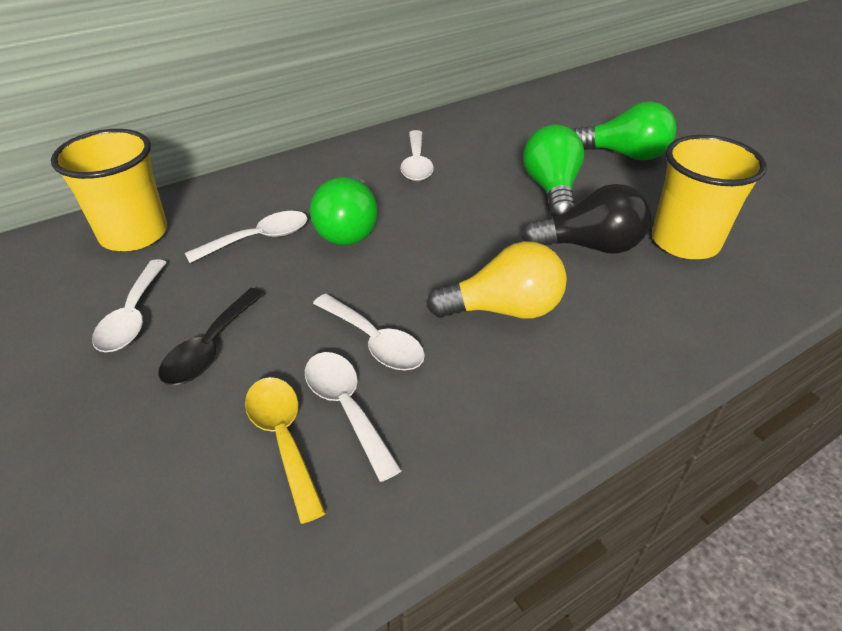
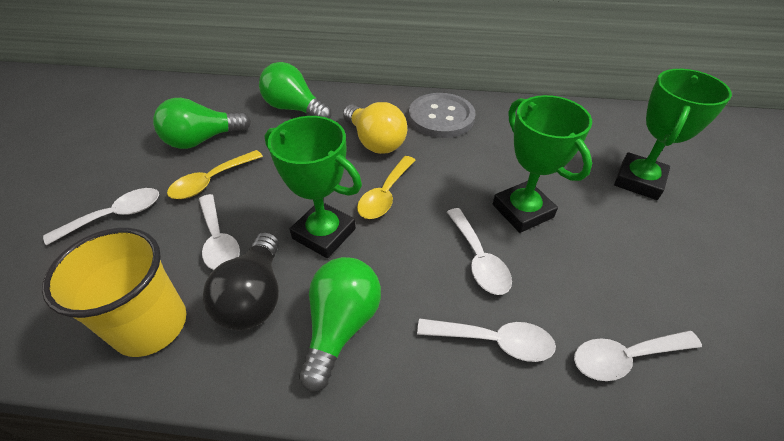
black spoon: 1 -> 0
green trophy: 0 -> 3
grey button: 0 -> 1
yellow cup: 2 -> 1
yellow spoon: 1 -> 2

